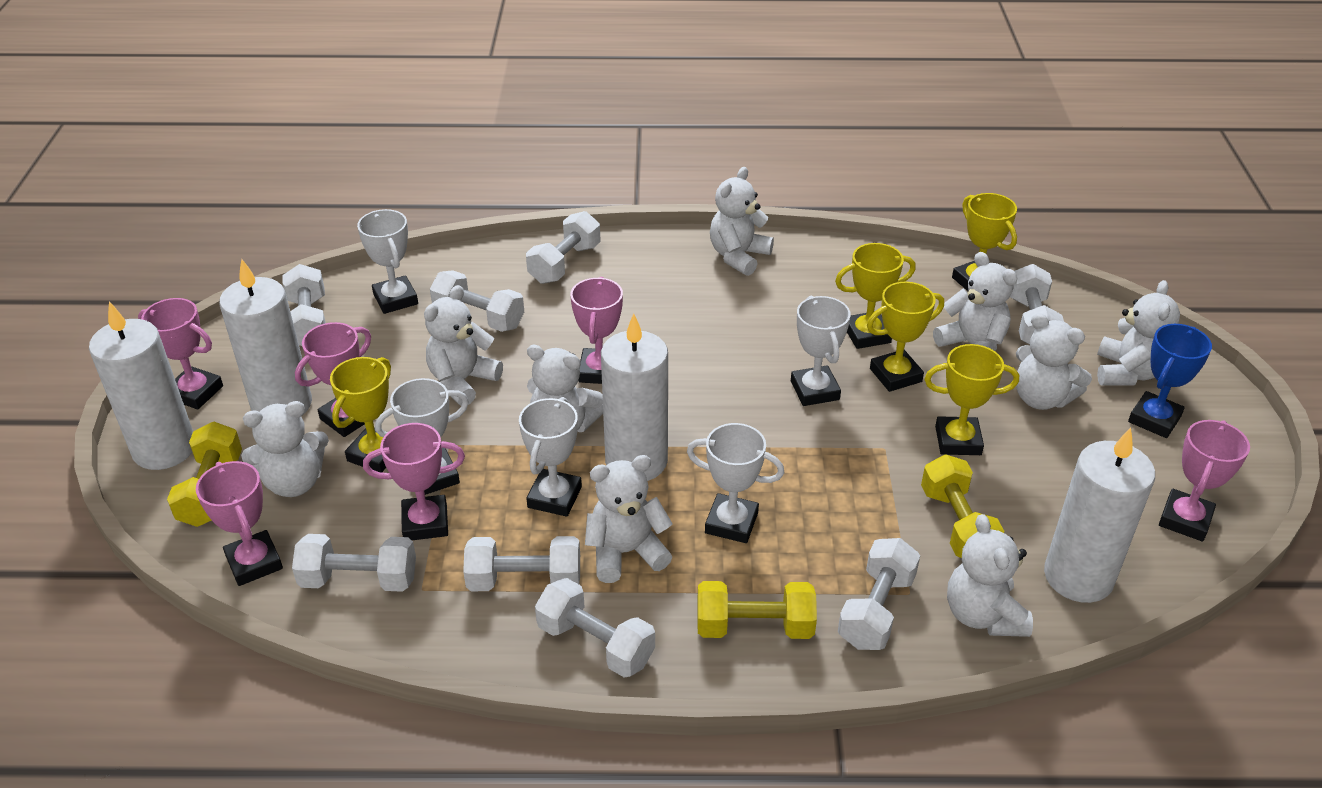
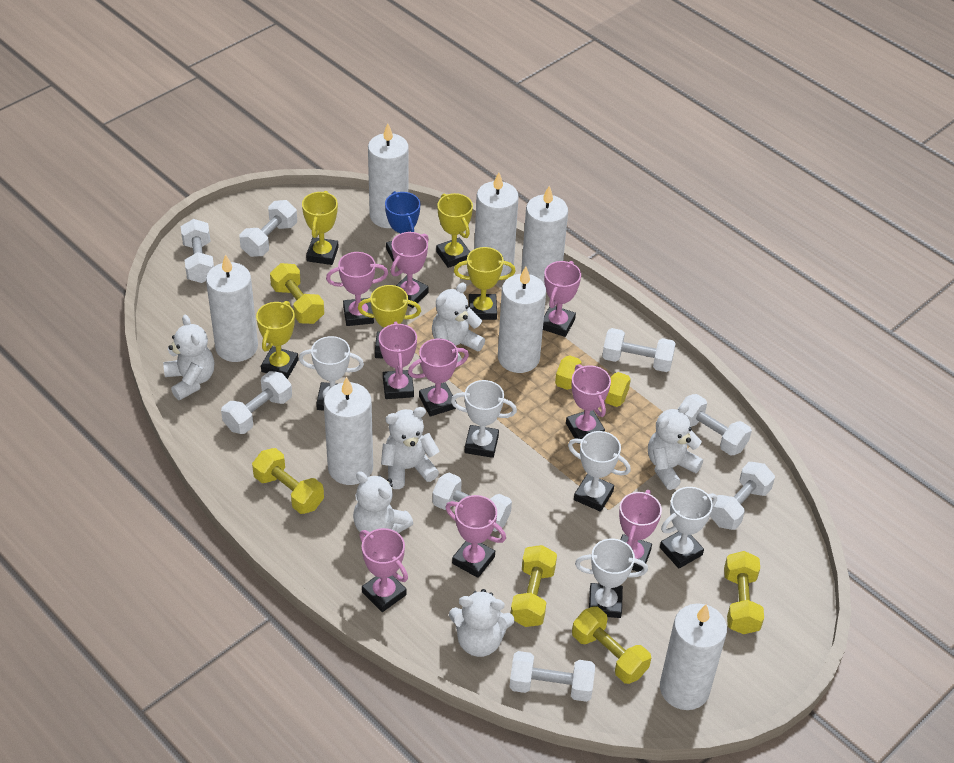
pink trophy: 6 -> 9
white candle: 4 -> 7
white teddy bear: 9 -> 6
yellow dumbbell: 3 -> 6

